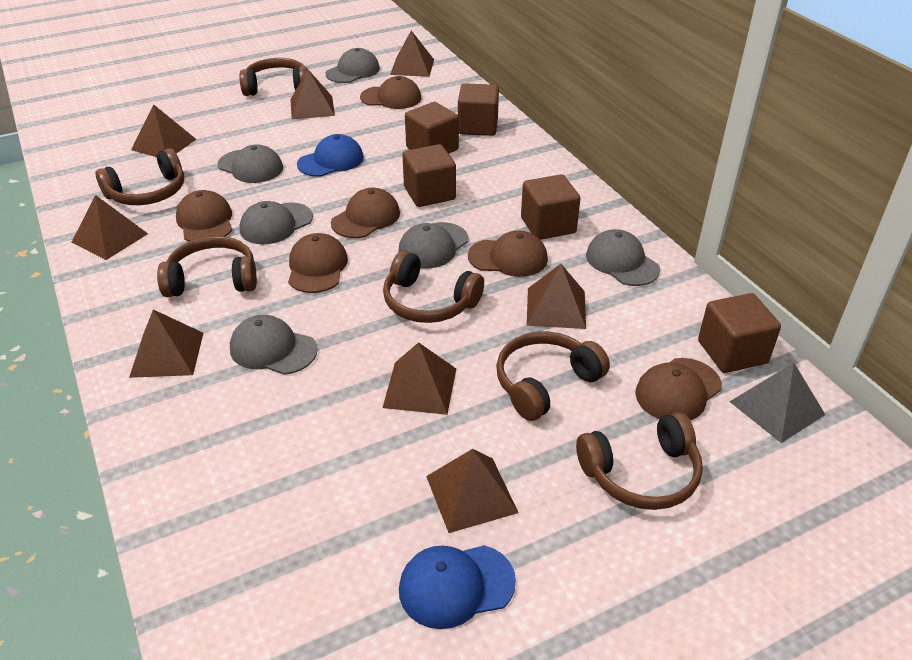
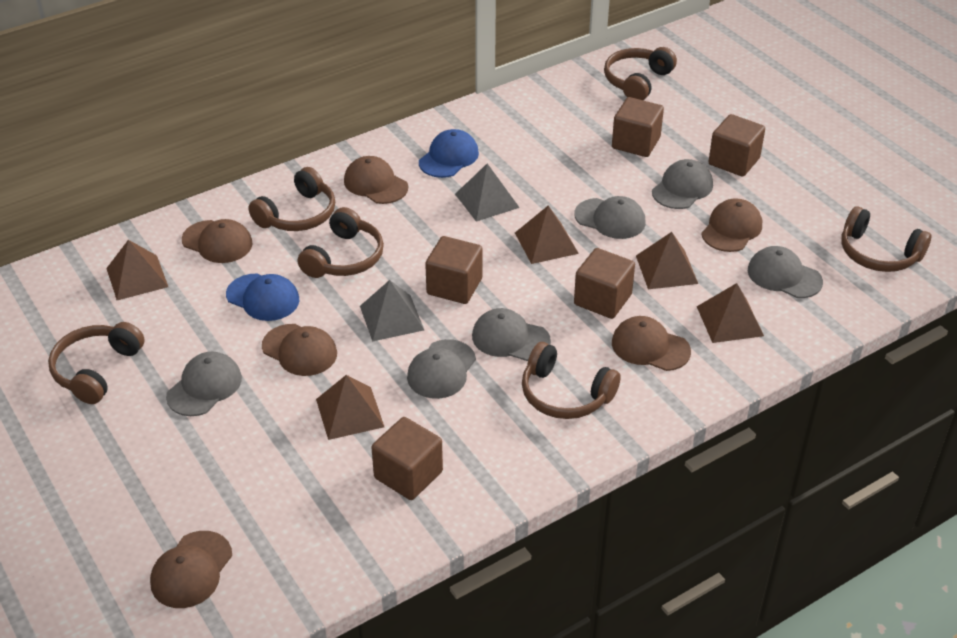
brown pyramid: 8 -> 5
grey pyramid: 1 -> 2

